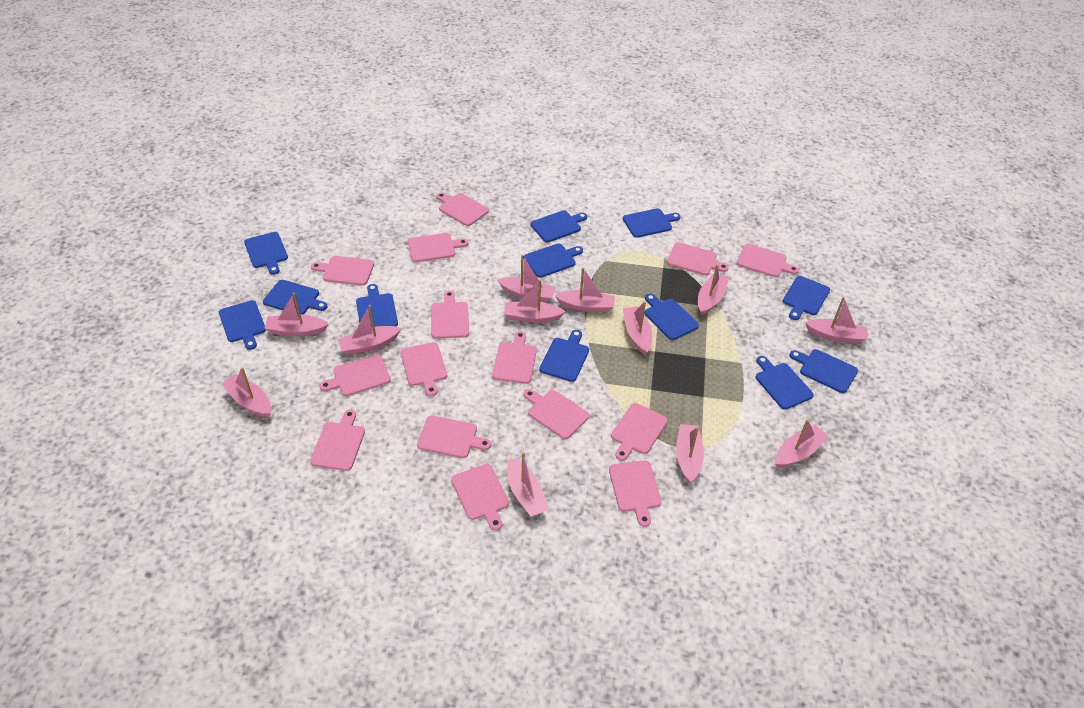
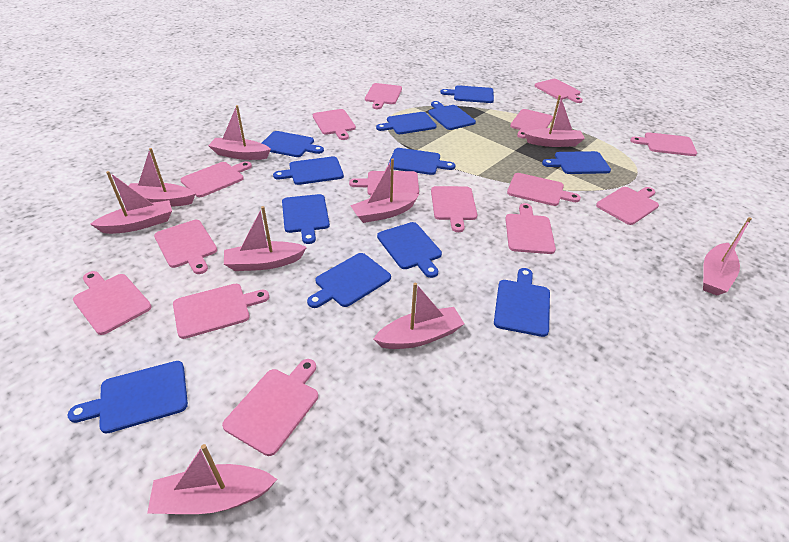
pink boat: 12 -> 9

